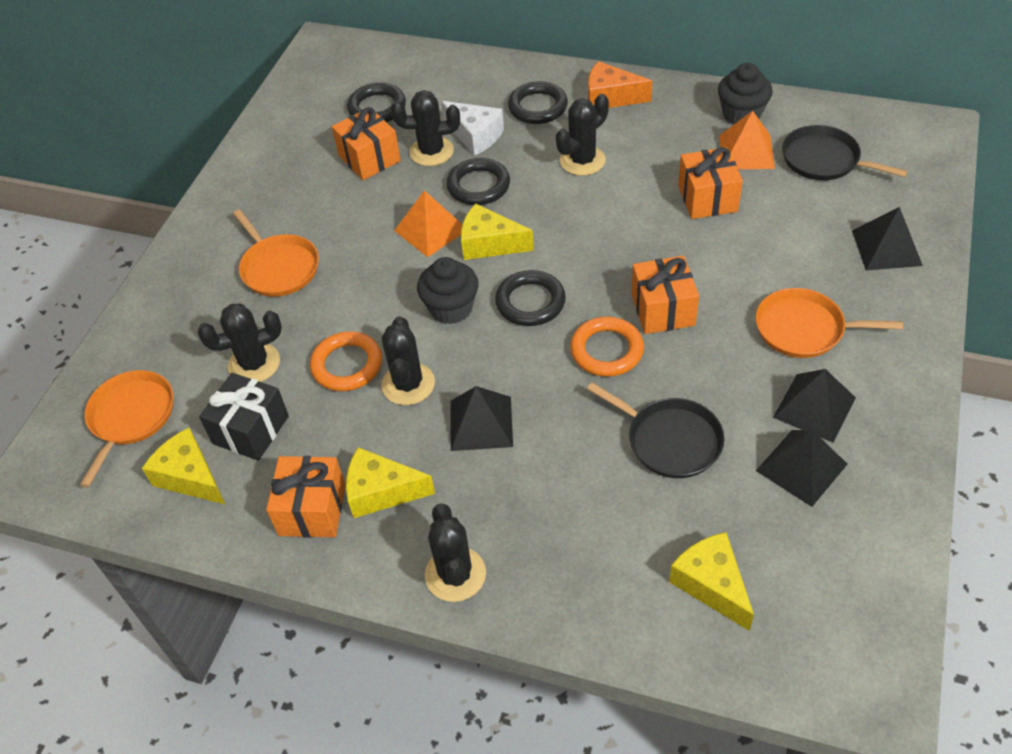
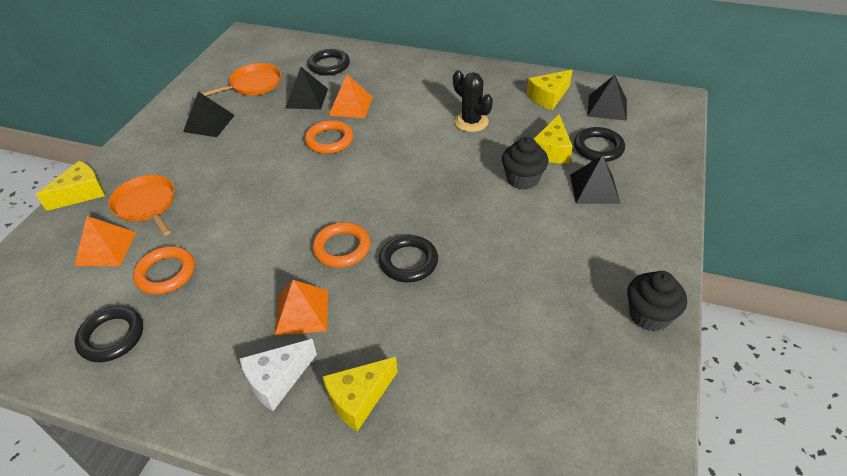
black cactus: 5 -> 1
black gift: 1 -> 0
black pan: 2 -> 0
orange cheese: 1 -> 0
orange gift: 4 -> 0
orange pan: 3 -> 2
orange pyramid: 2 -> 3
orange ring: 2 -> 3

